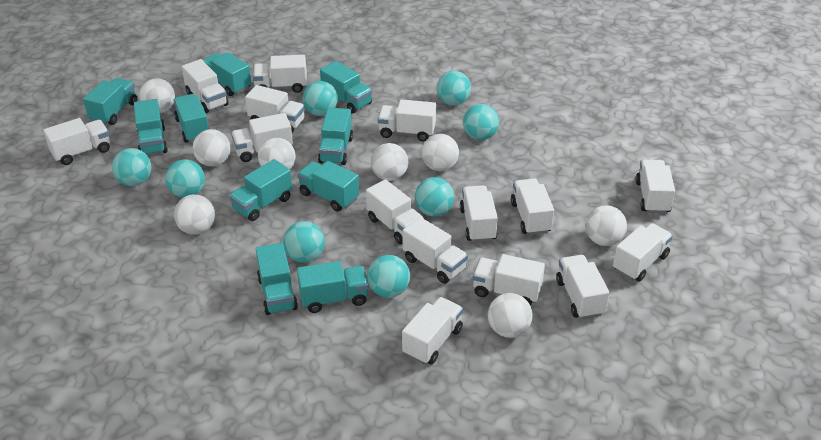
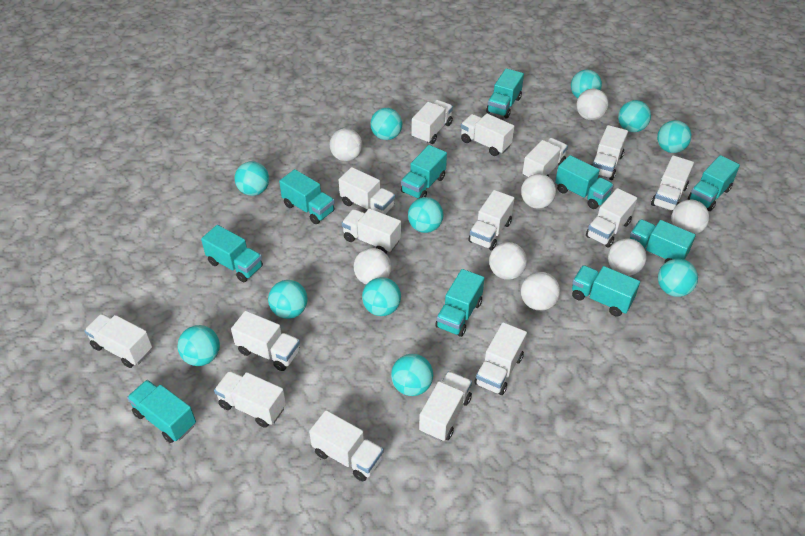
turquoise ball: 8 -> 11

